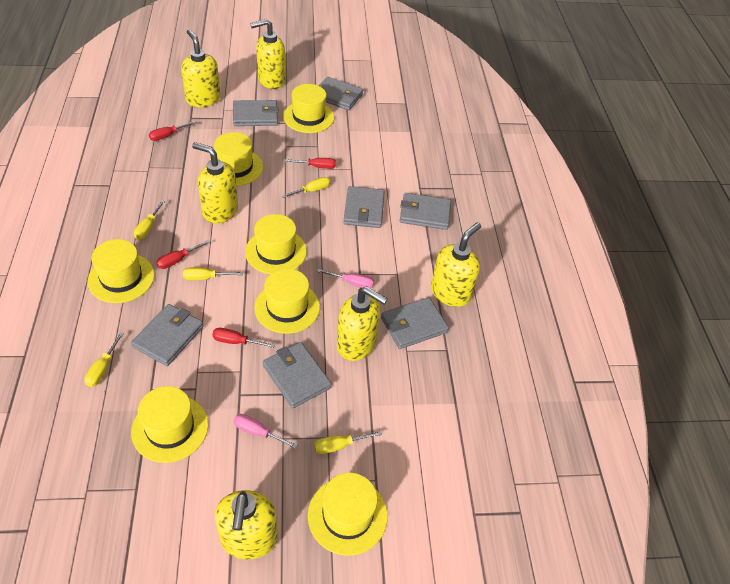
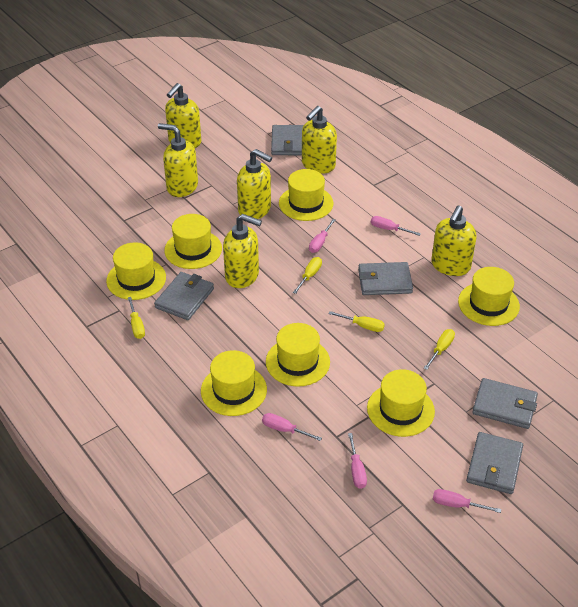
grey wallet: 7 -> 5
pink screwdriver: 2 -> 5
red screwdriver: 4 -> 0
yellow screwdriver: 5 -> 4

